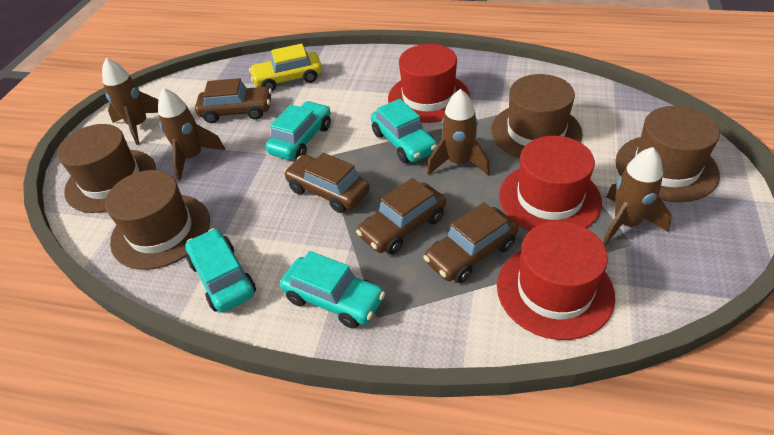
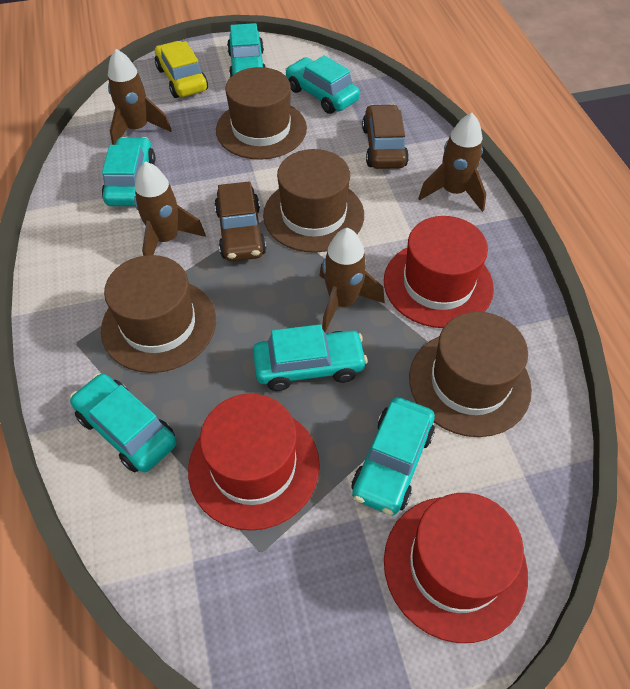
brown car: 4 -> 2
turquoise car: 4 -> 6

